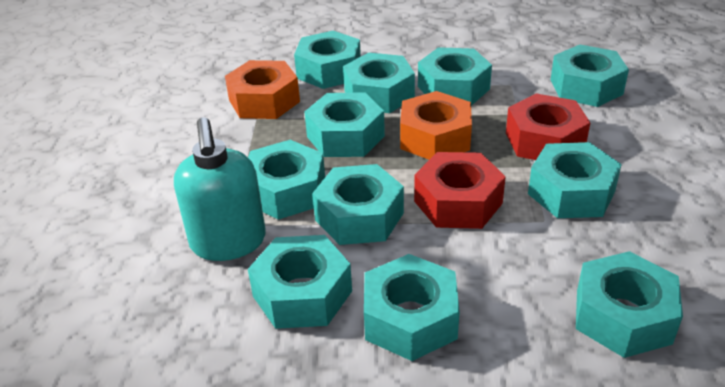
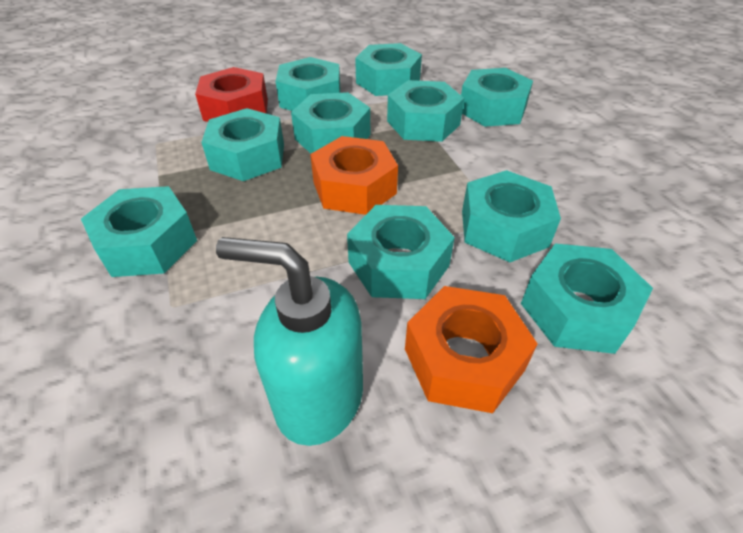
red nut: 2 -> 1
turquoise nut: 11 -> 10

